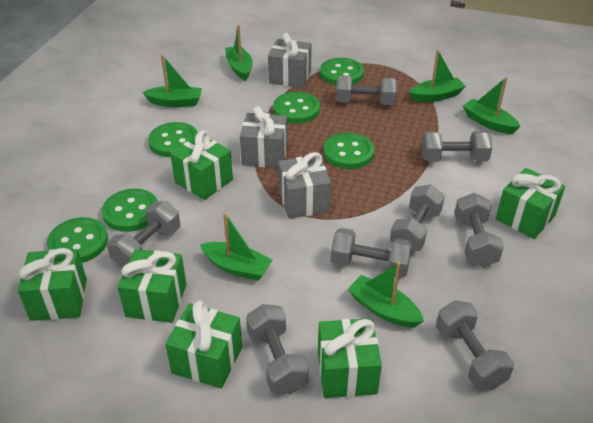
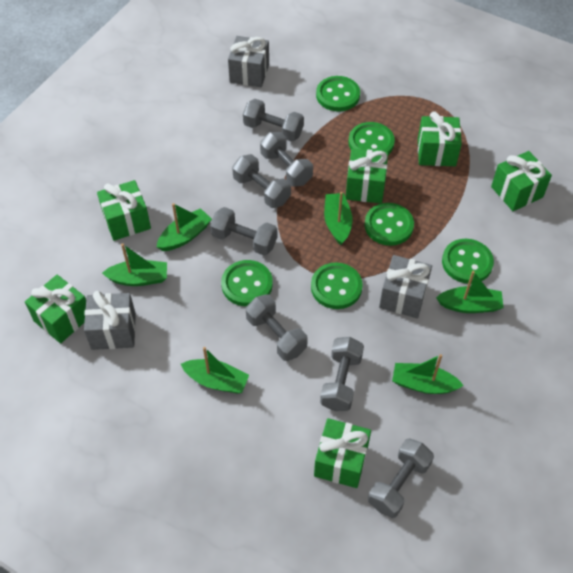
grey dumbbell: 8 -> 7

